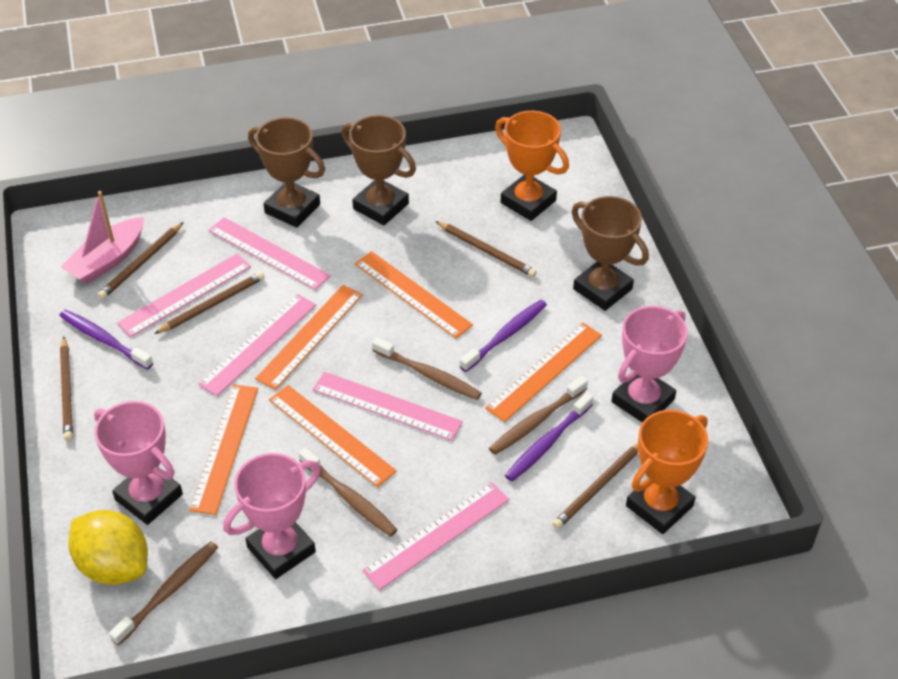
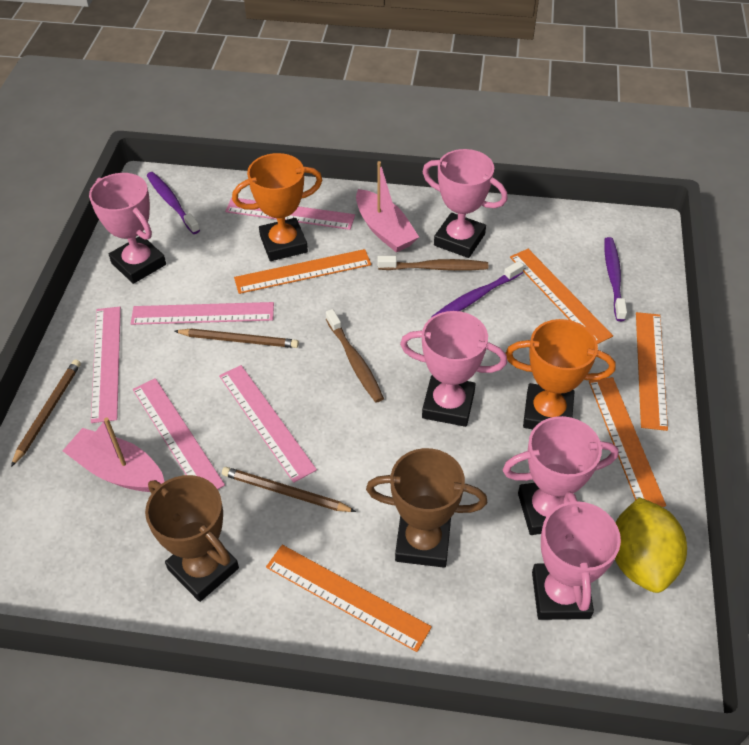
brown pencil: 5 -> 3
brown toothbrush: 4 -> 2
brown trophy: 3 -> 2
pink boat: 1 -> 2
pink trophy: 3 -> 5

